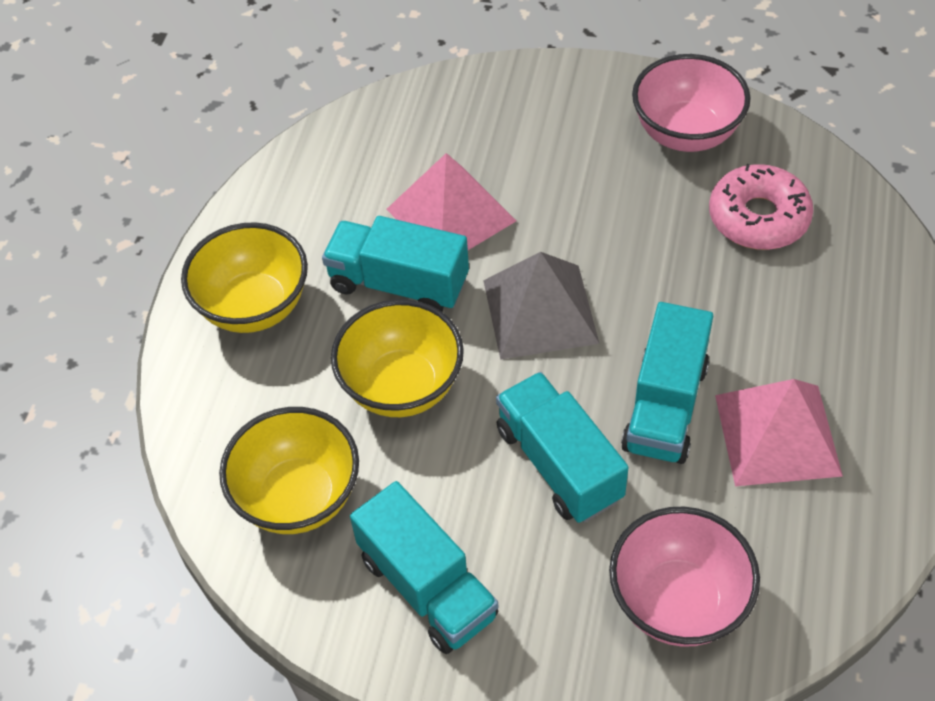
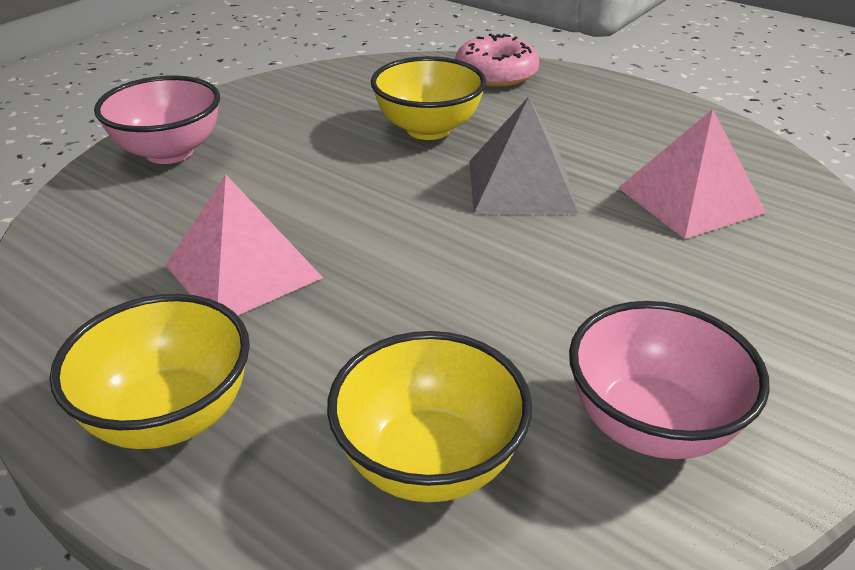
turquoise truck: 4 -> 0

